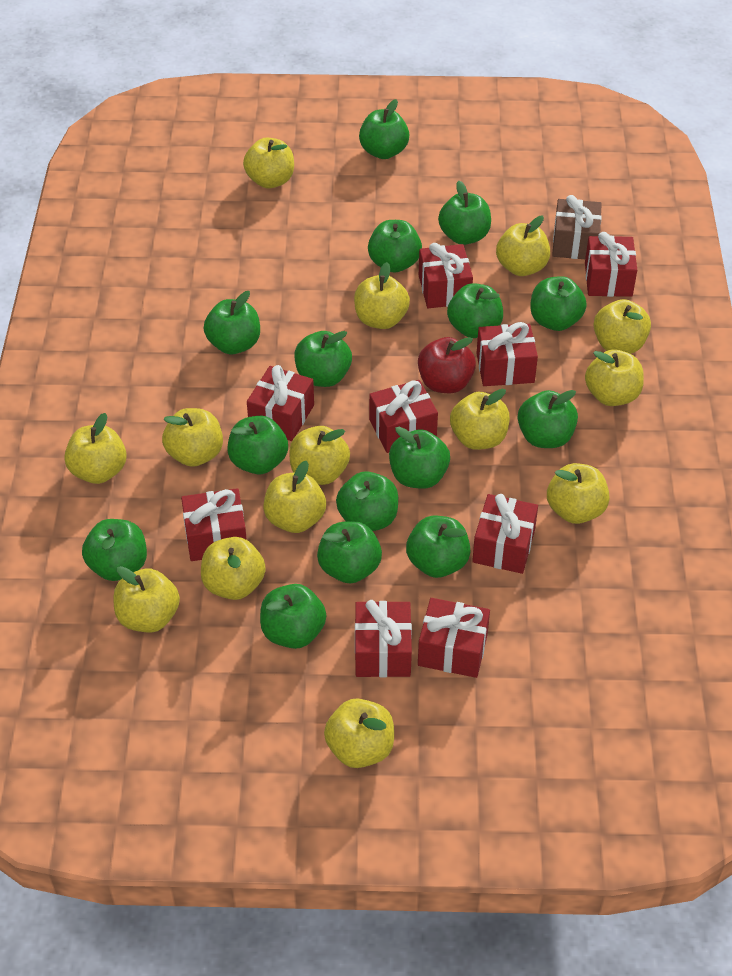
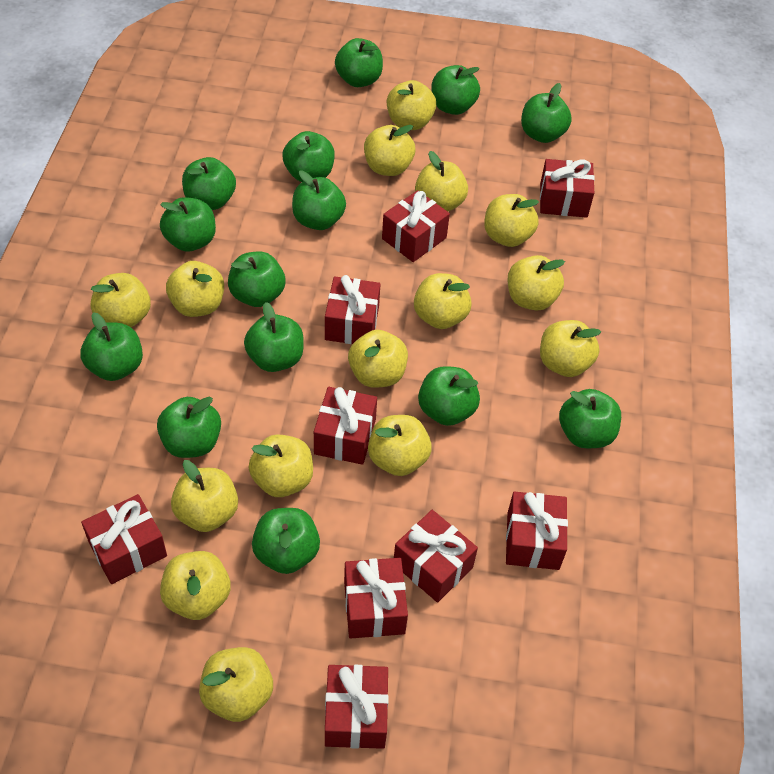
brown gift: 1 -> 0
green apple: 15 -> 14
red apple: 1 -> 0
yellow apple: 14 -> 15

